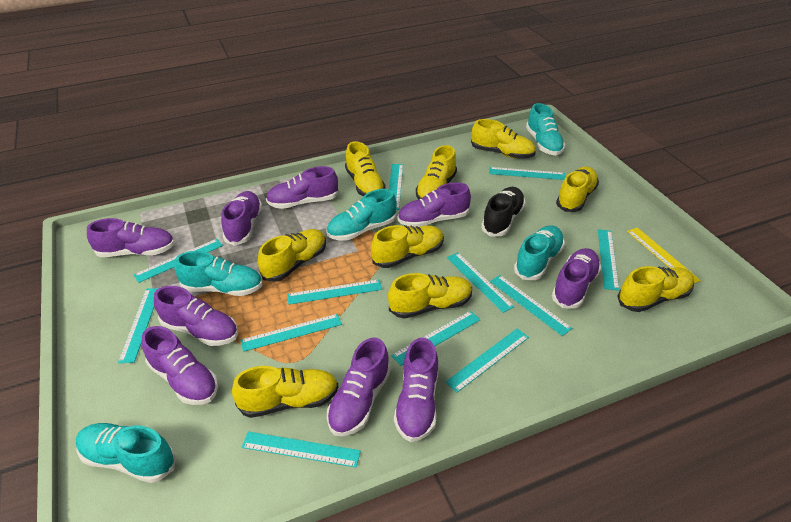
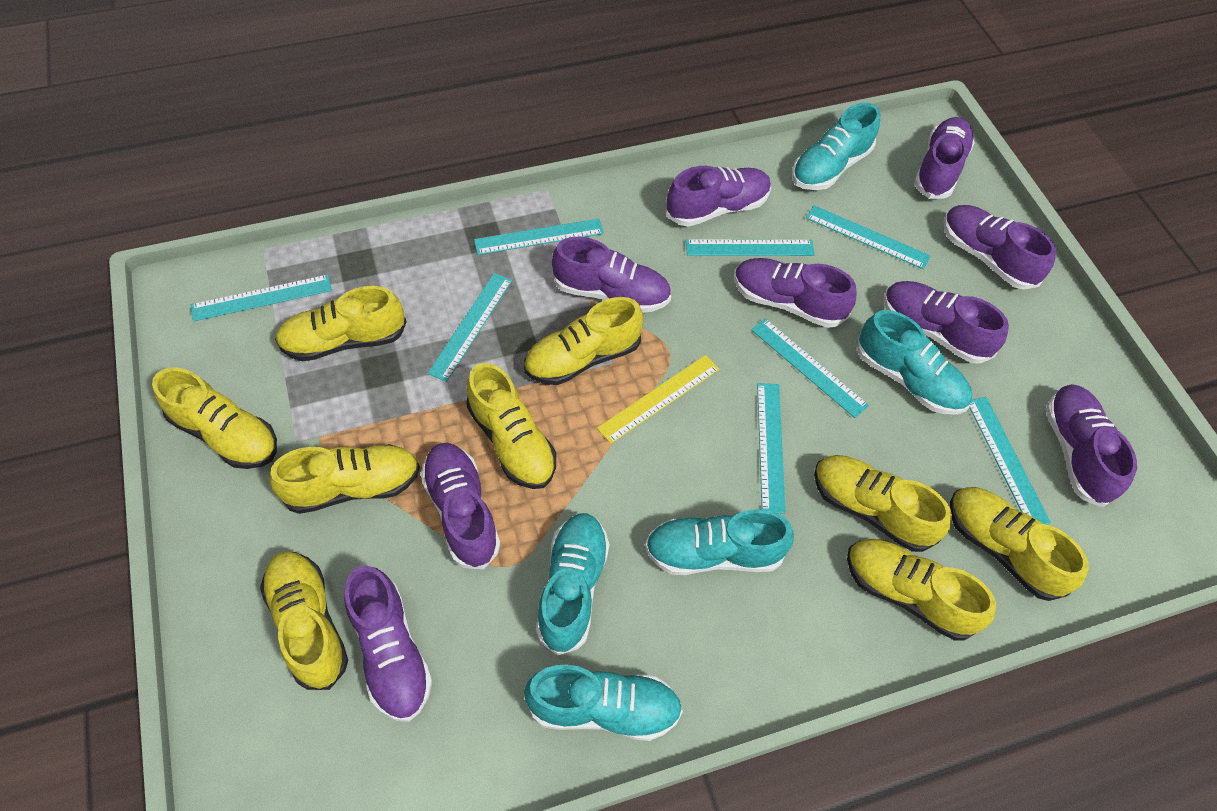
black shoe: 1 -> 0
turquoise ruler: 12 -> 8

